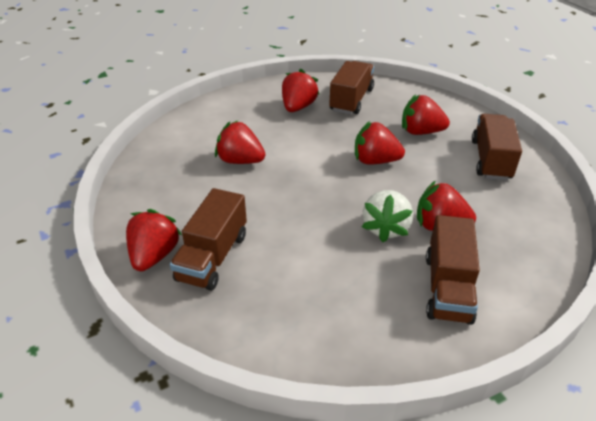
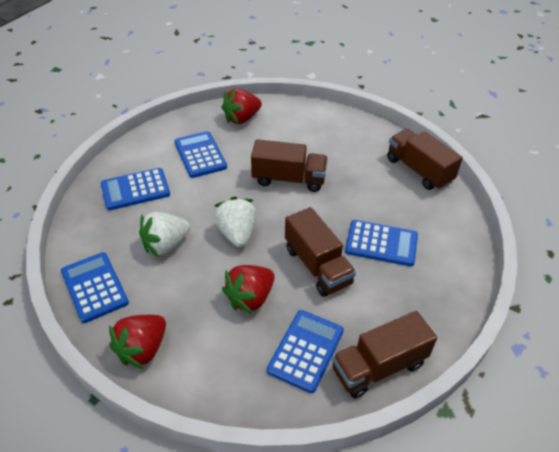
blue calculator: 0 -> 5
red strawberry: 6 -> 3
white strawberry: 1 -> 2

